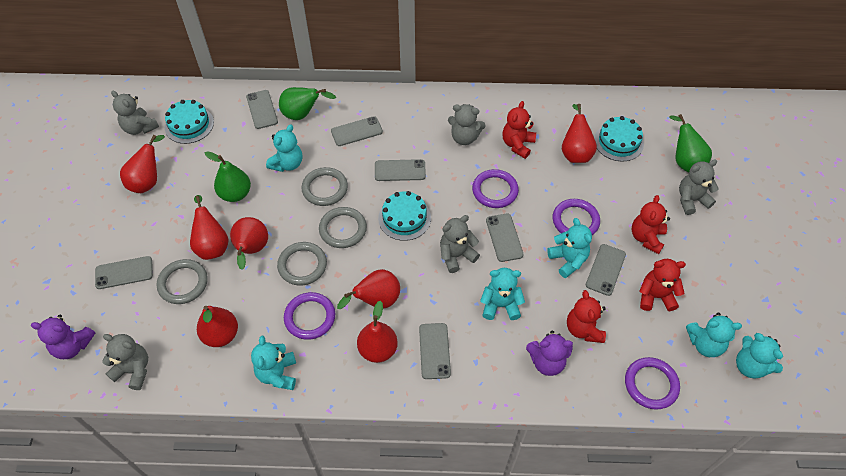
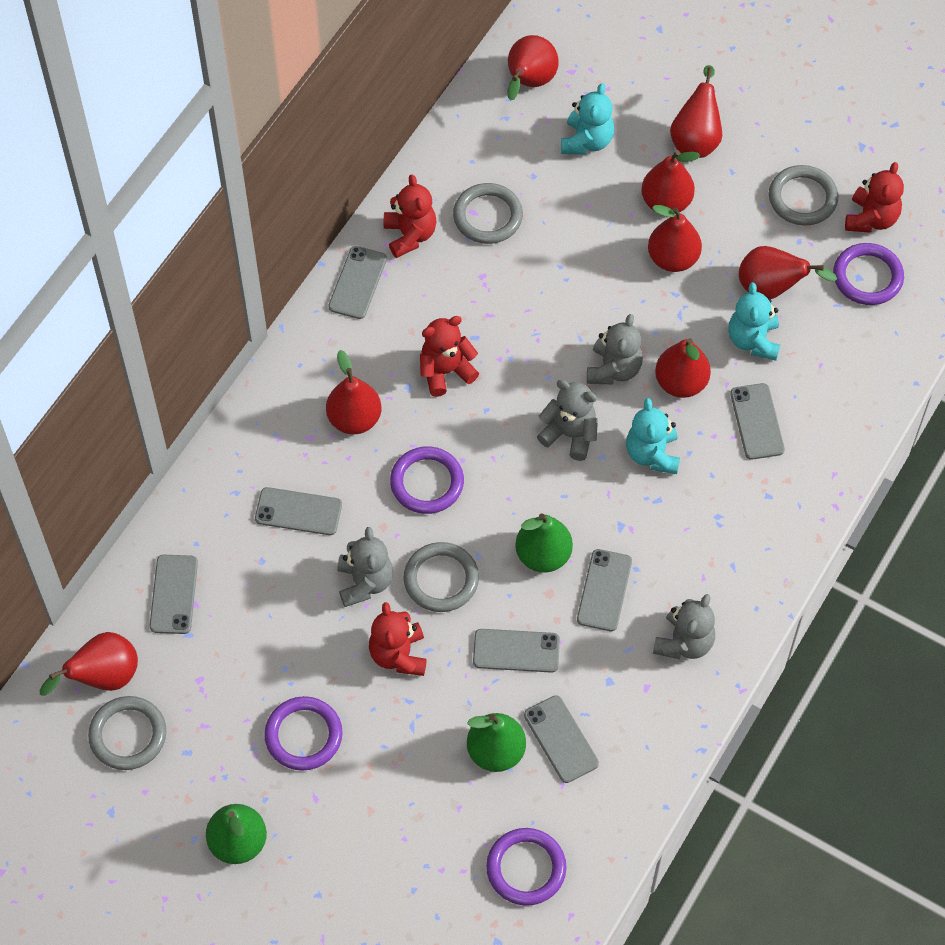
grey teddy bear: 5 -> 4
purple teddy bear: 2 -> 0
red pear: 7 -> 8
turquoise cake: 3 -> 0
turquoise teddy bear: 6 -> 3

